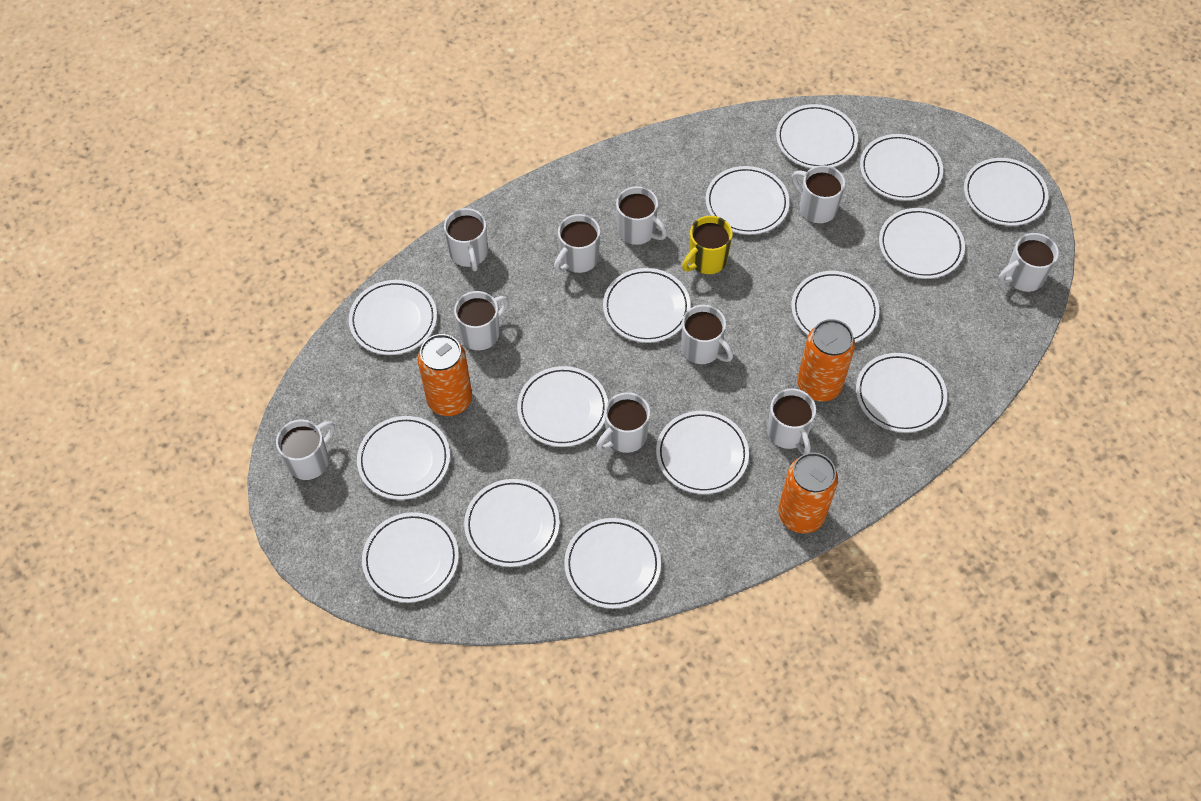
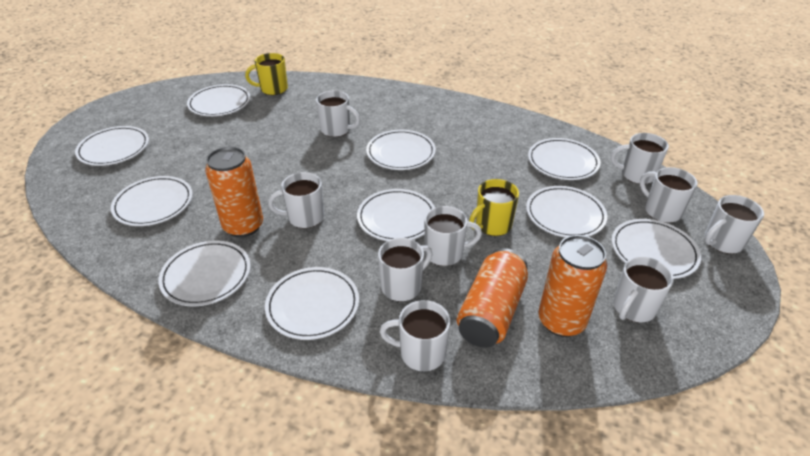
white mug: 10 -> 9
white plate: 15 -> 10
yellow mug: 1 -> 2

